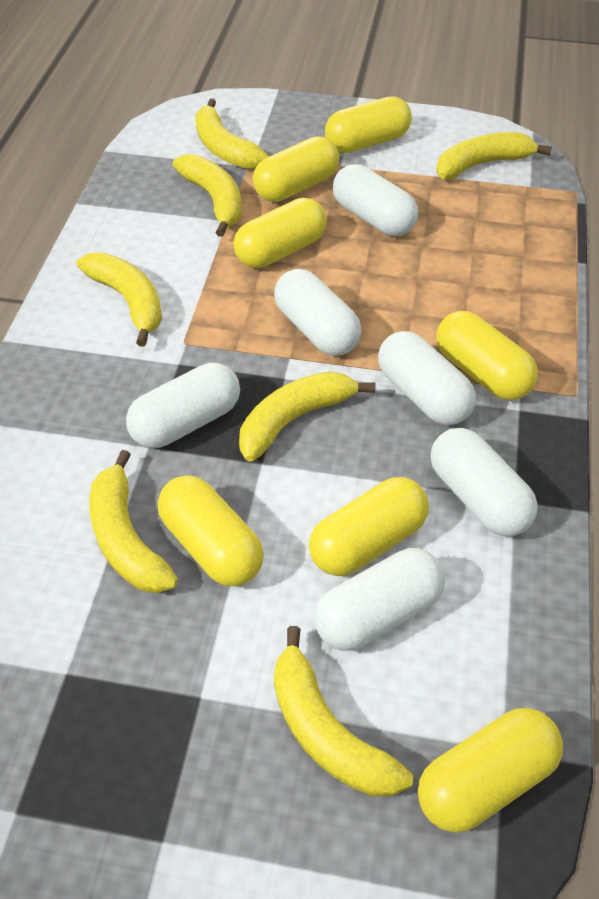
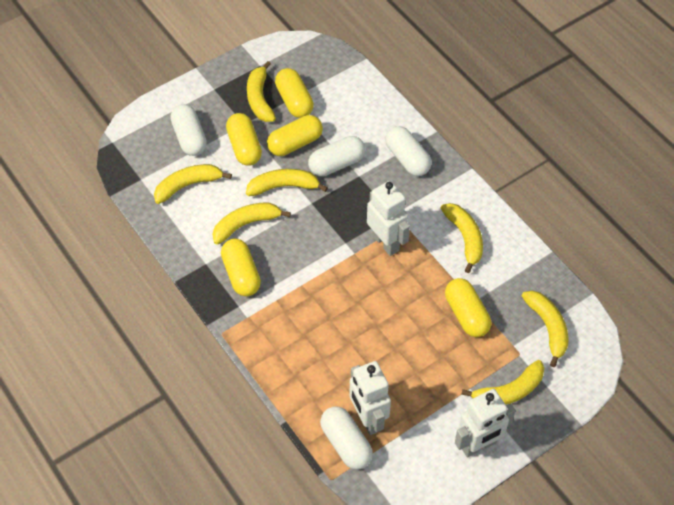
white capsule: 6 -> 4
white robot: 0 -> 3
yellow capsule: 7 -> 5

